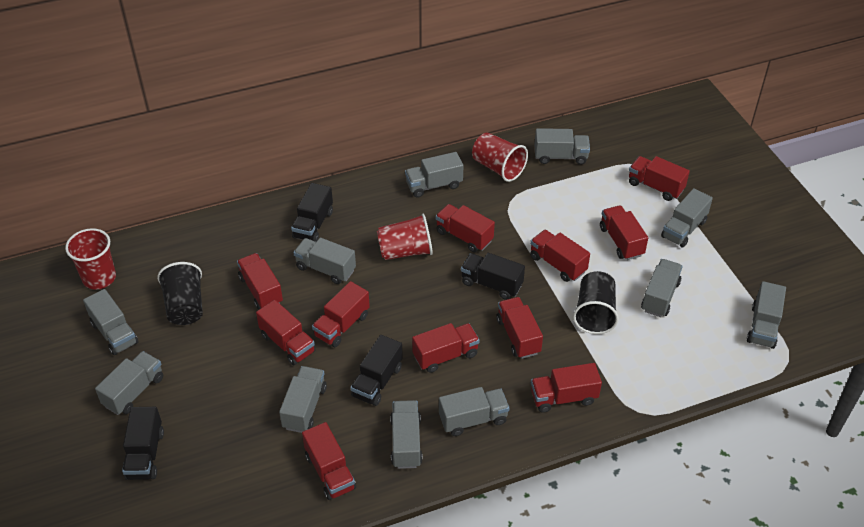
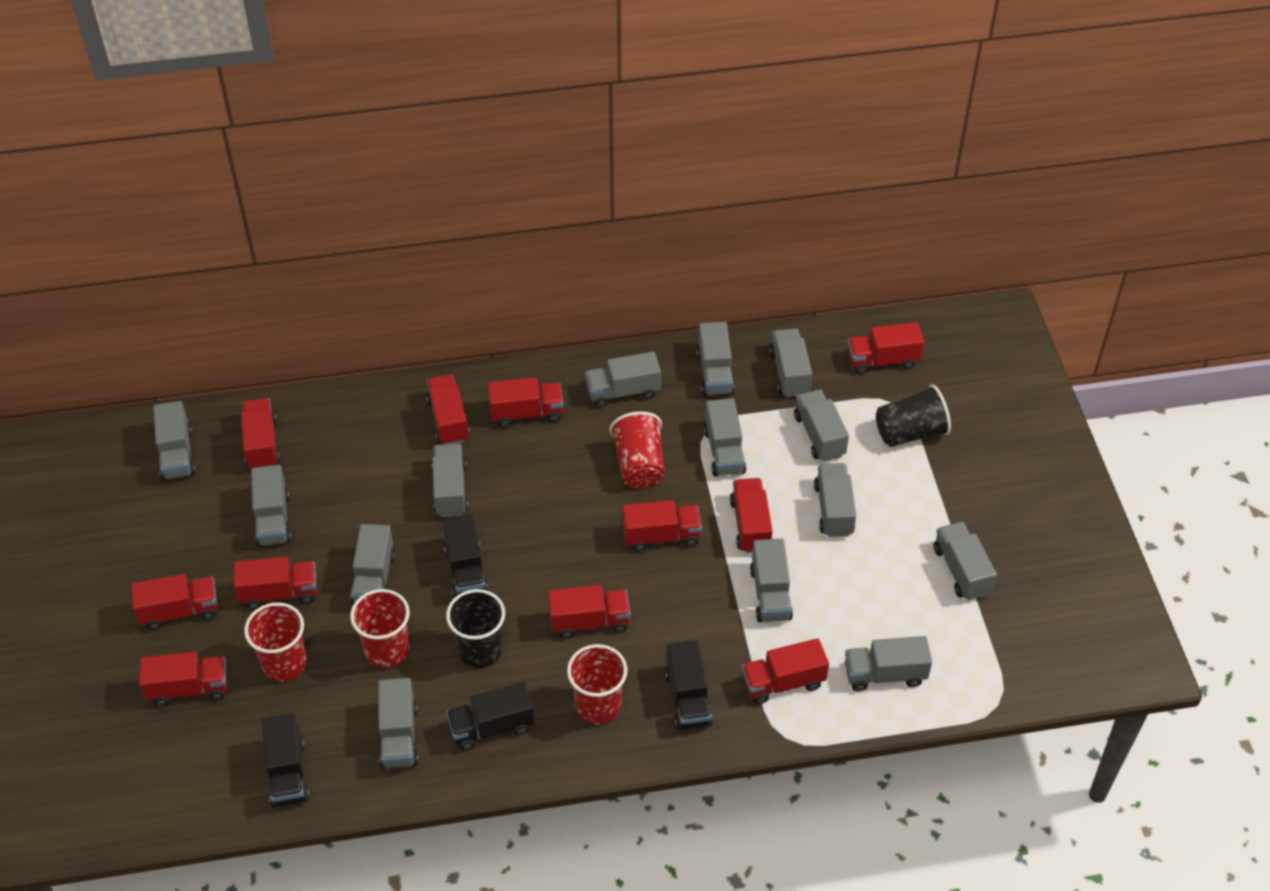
grey truck: 11 -> 14
red cup: 3 -> 4

